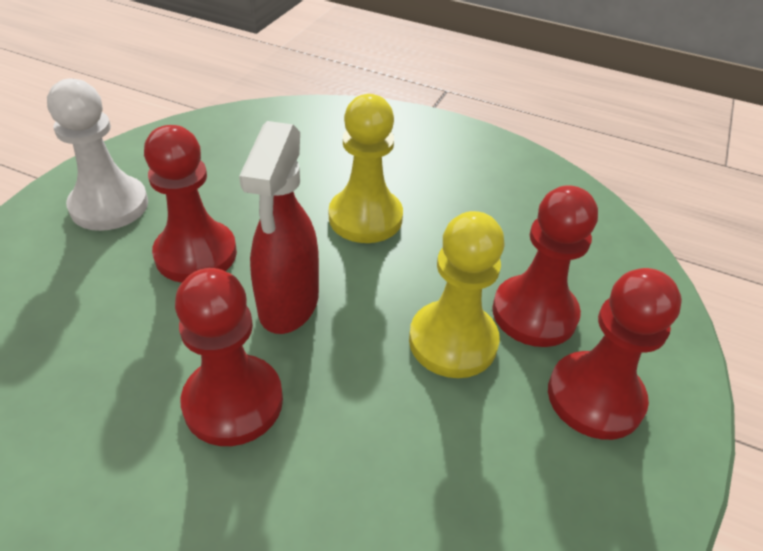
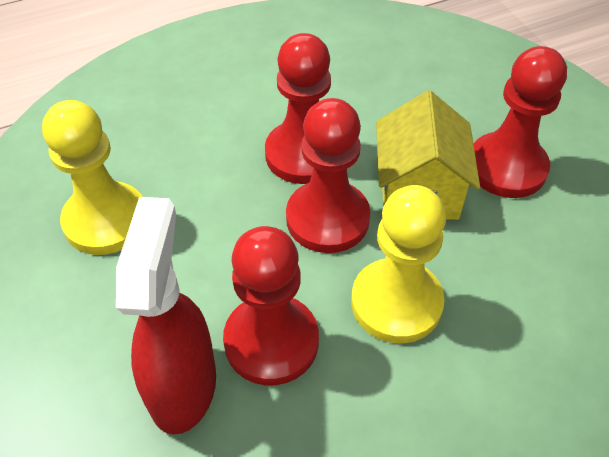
white pawn: 1 -> 0
yellow house: 0 -> 1

